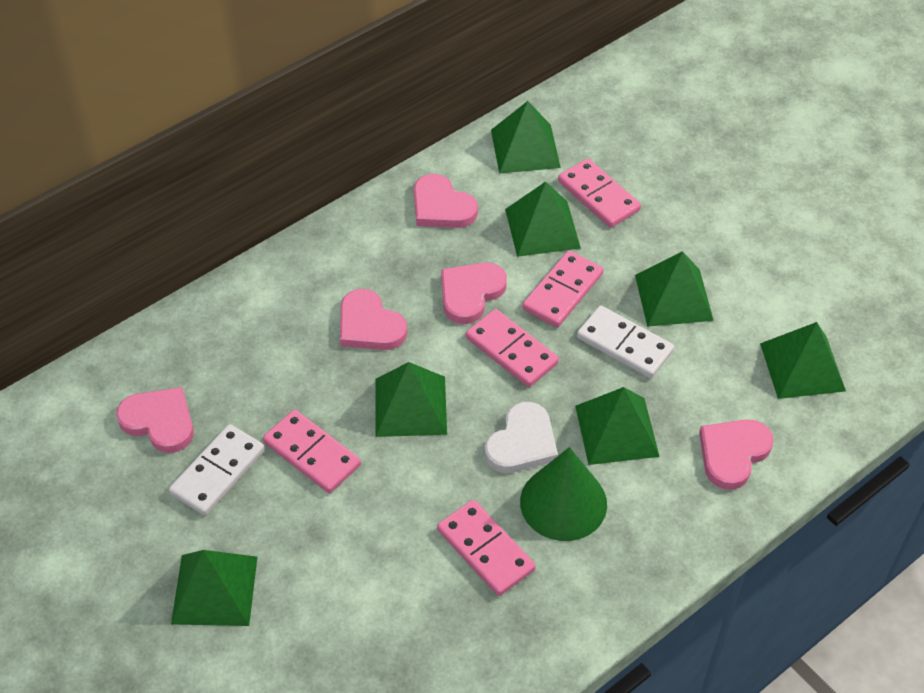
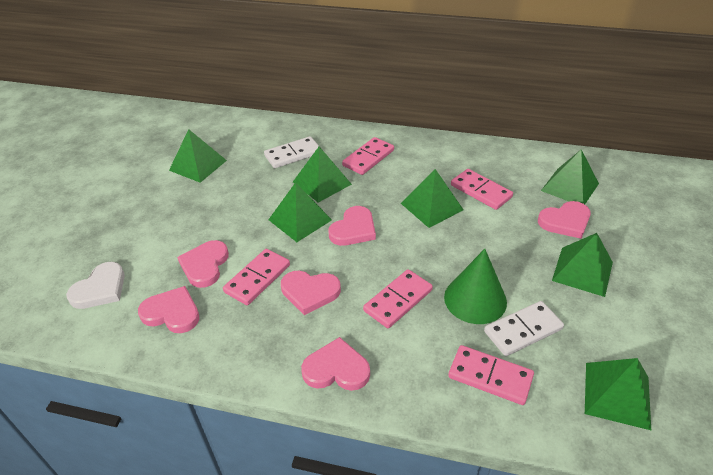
pink heart: 5 -> 6

